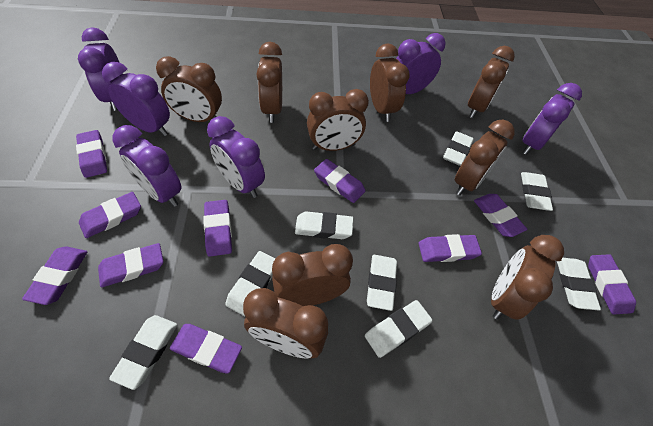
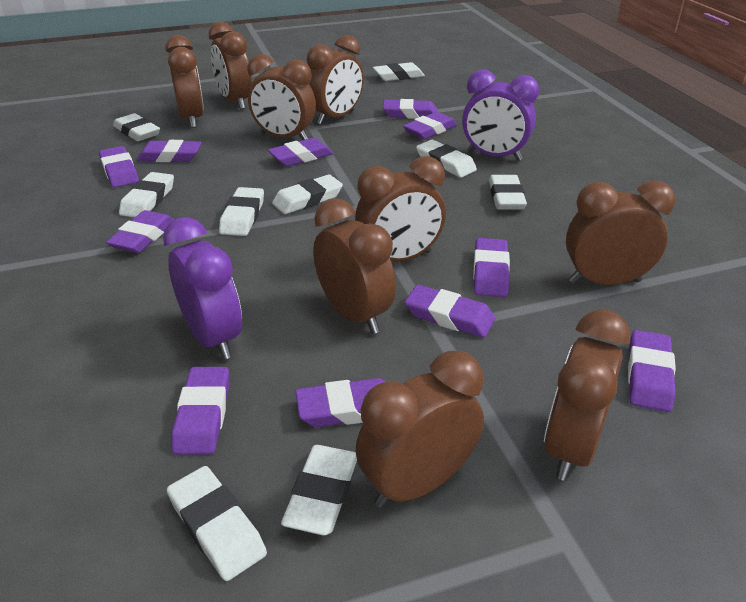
purple clock: 6 -> 2
purple eraser: 10 -> 11
white eraser: 8 -> 9

